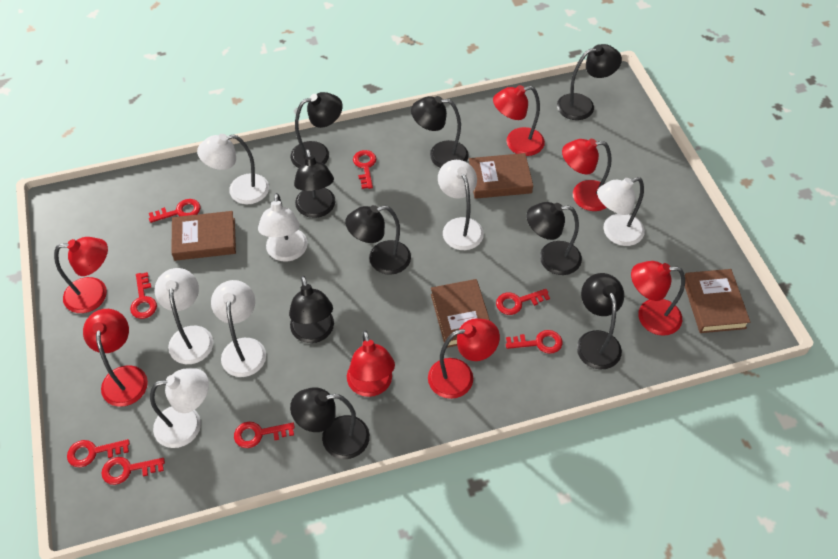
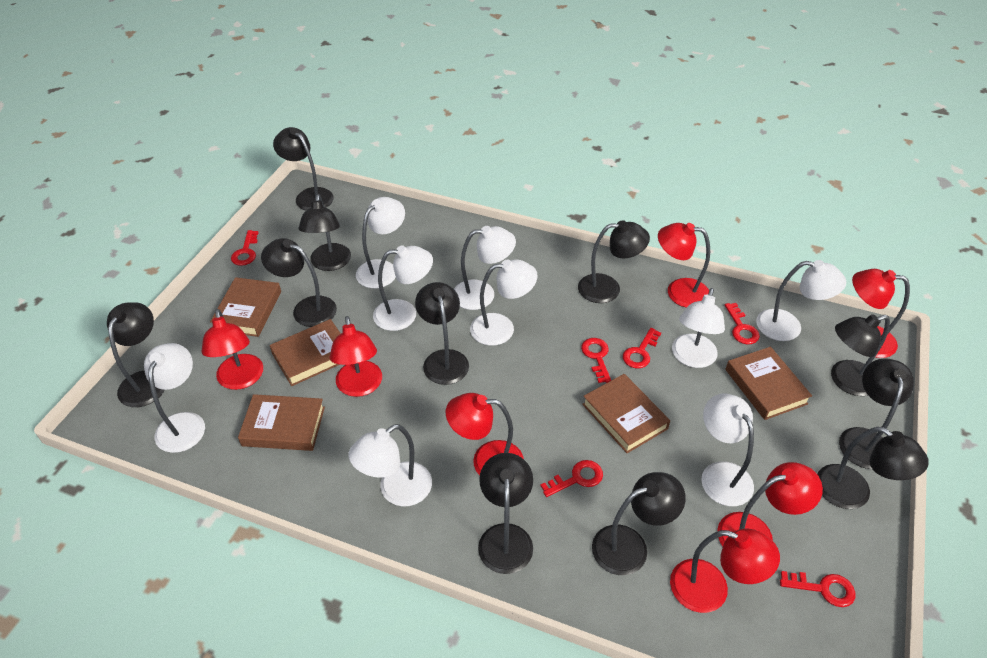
black lamp: 9 -> 11
brown book: 4 -> 5
red key: 8 -> 6
white lamp: 7 -> 9

